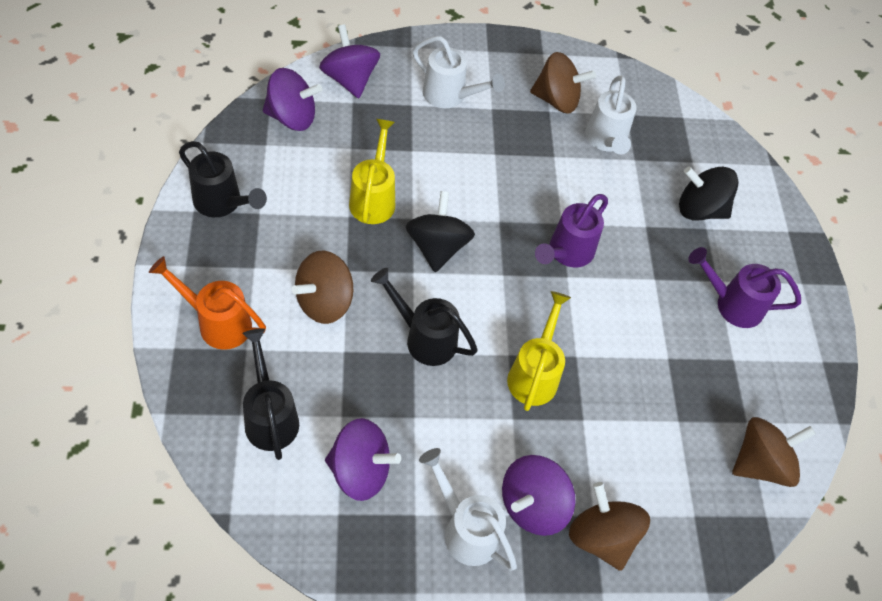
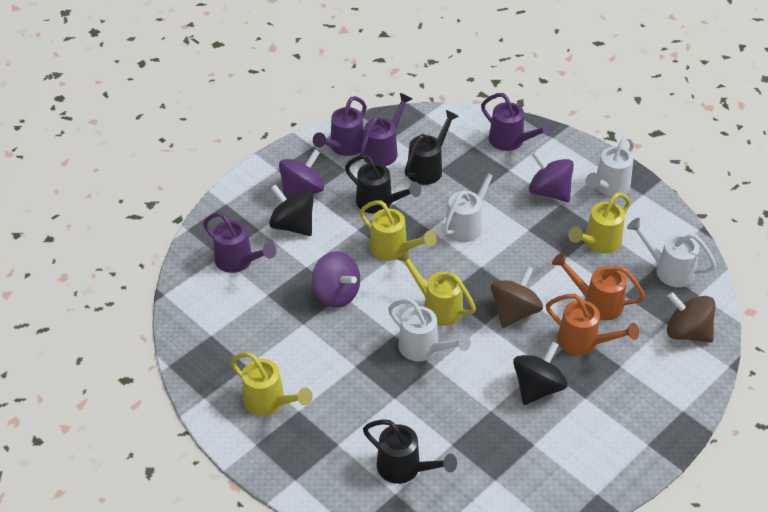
brown spinning top: 4 -> 2
orange watering can: 1 -> 2
purple spinning top: 4 -> 3
purple watering can: 2 -> 4
white watering can: 3 -> 4
yellow watering can: 2 -> 4

